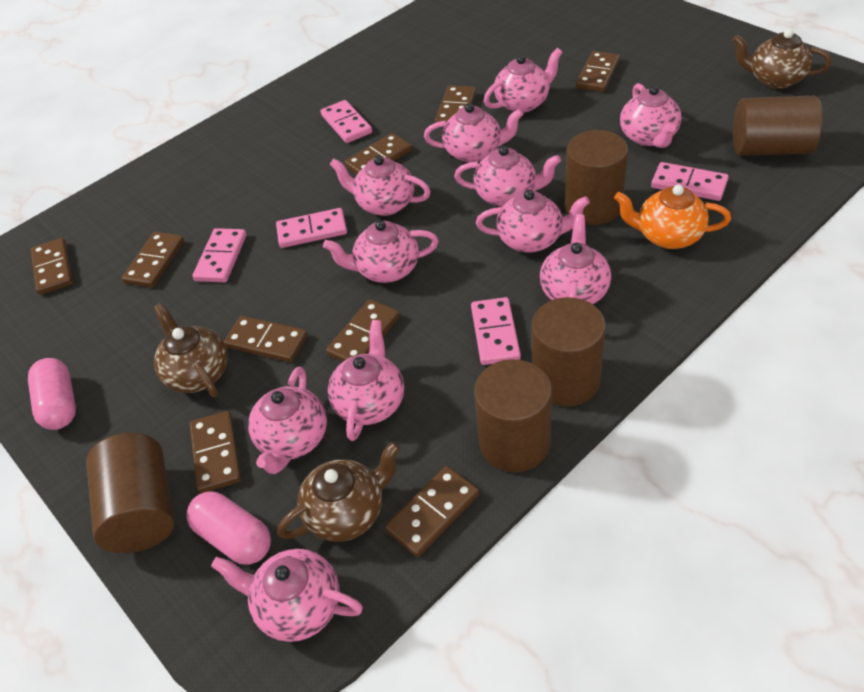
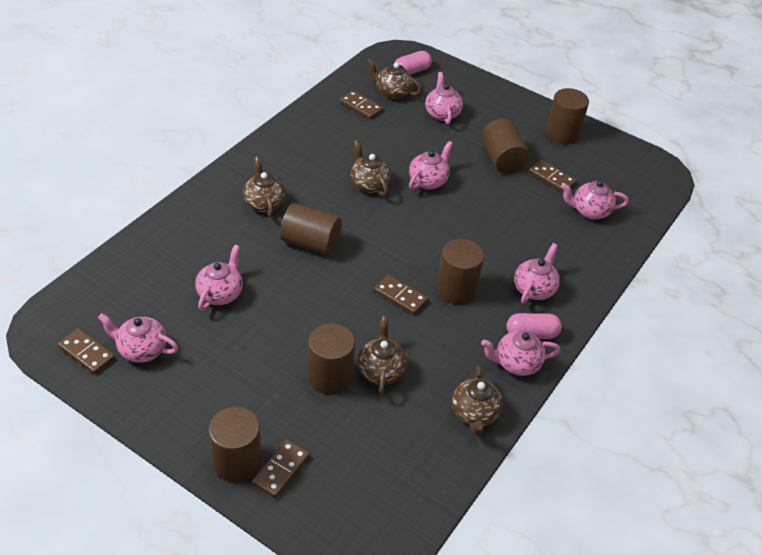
brown cylinder: 5 -> 6
brown domino: 9 -> 5
brown teapot: 3 -> 5
orange teapot: 1 -> 0
pink domino: 5 -> 0
pink teapot: 11 -> 7

